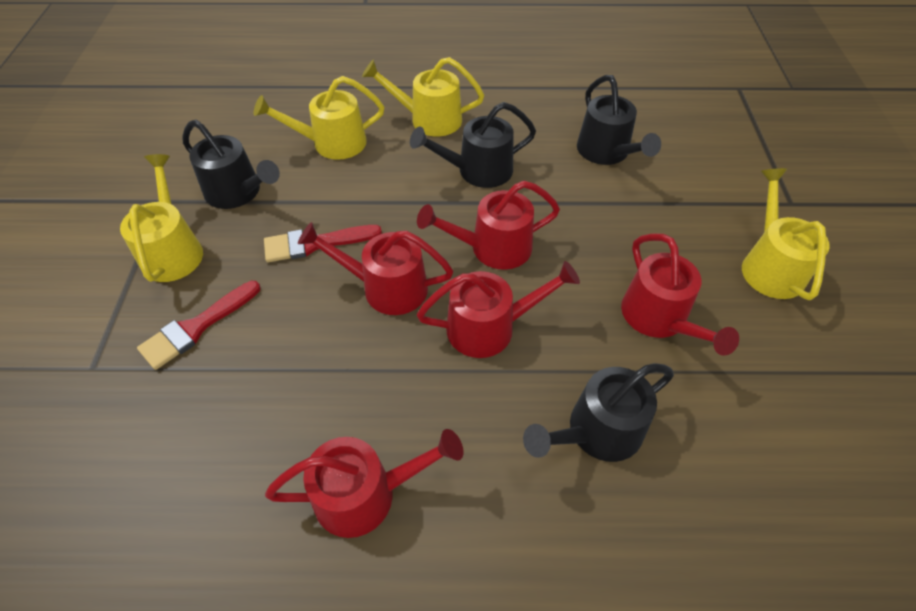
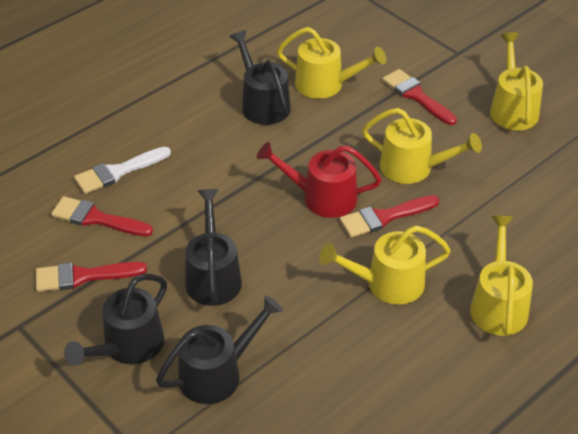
red brush: 2 -> 4
red watering can: 5 -> 1
white brush: 0 -> 1
yellow watering can: 4 -> 5

